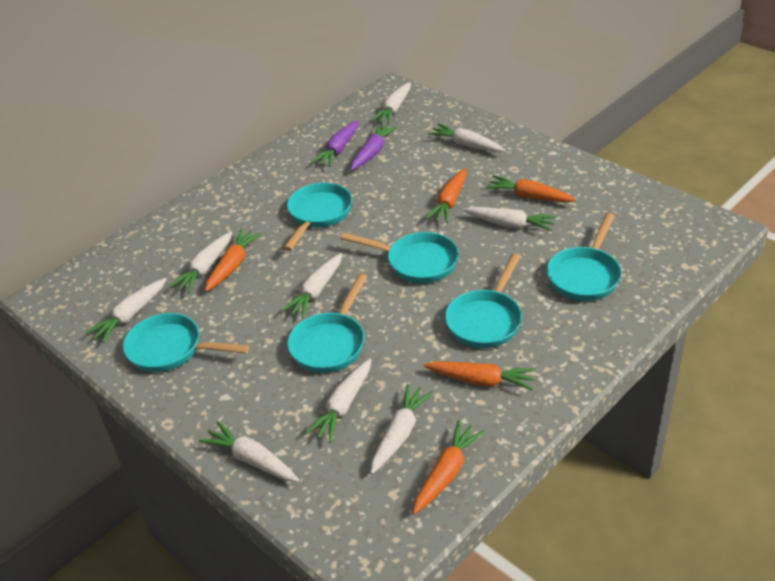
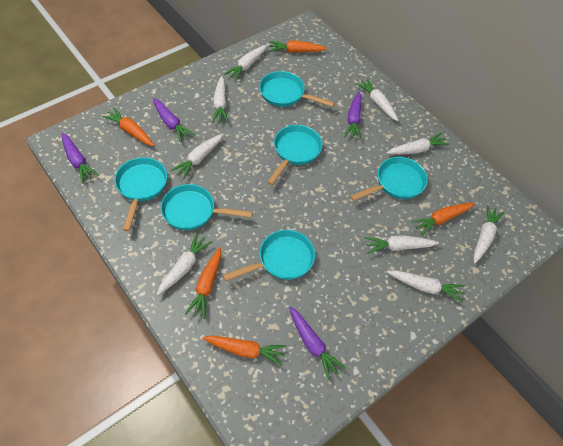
purple carrot: 2 -> 4

